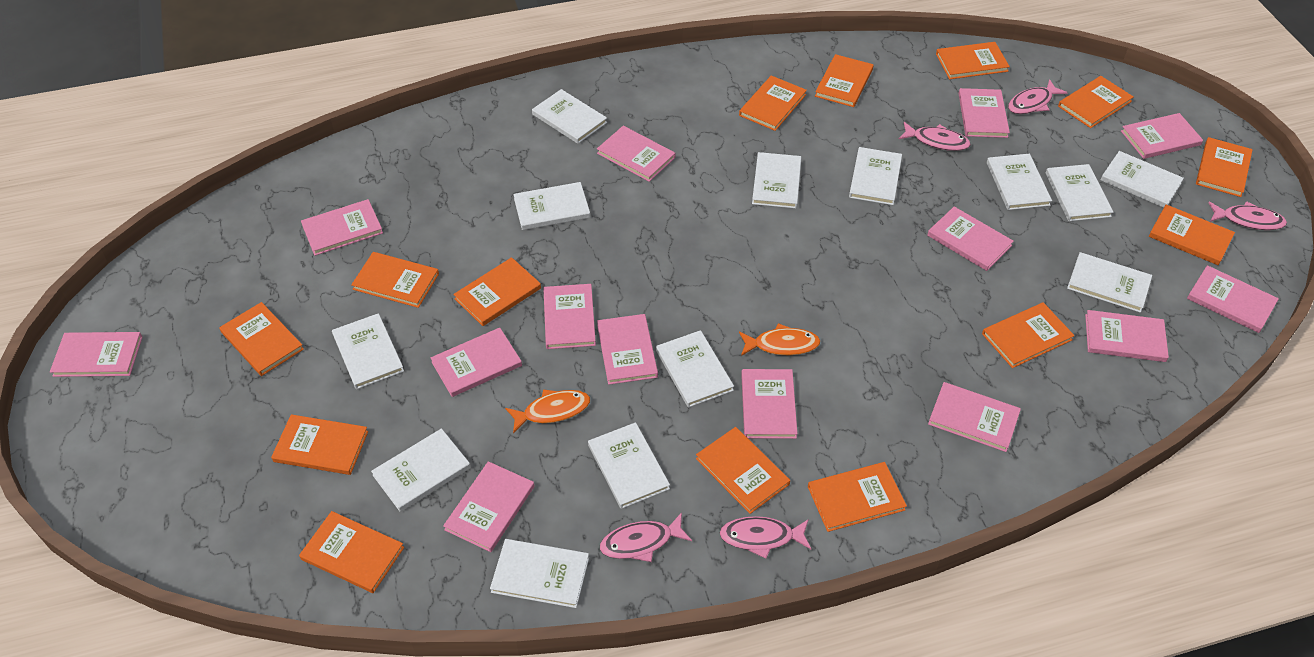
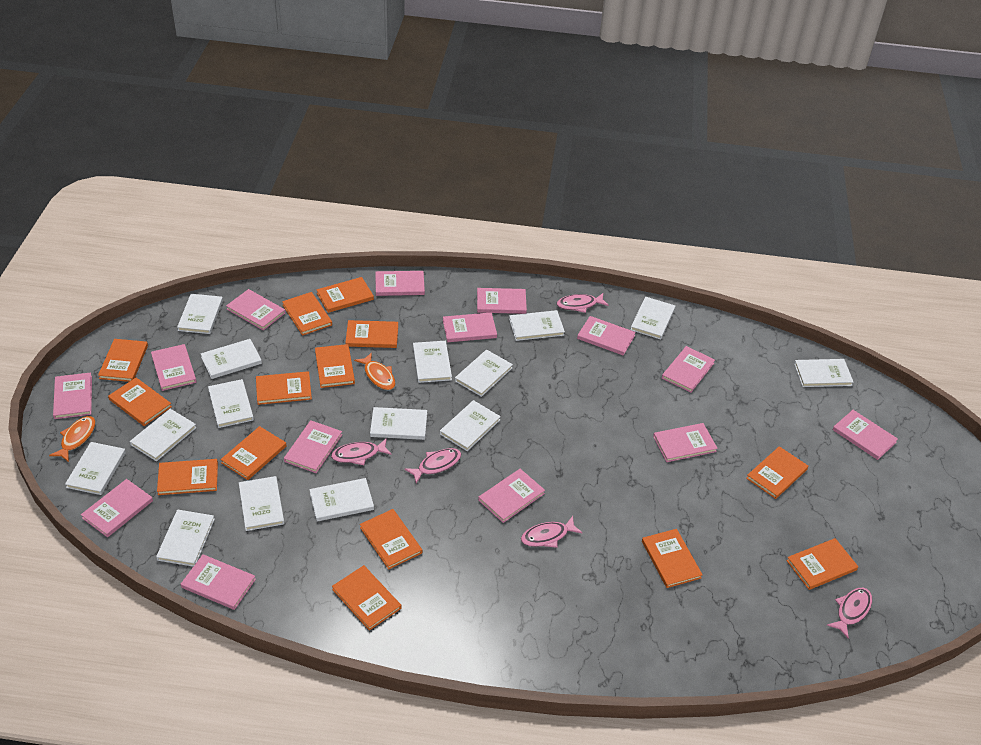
white book: 13 -> 15

